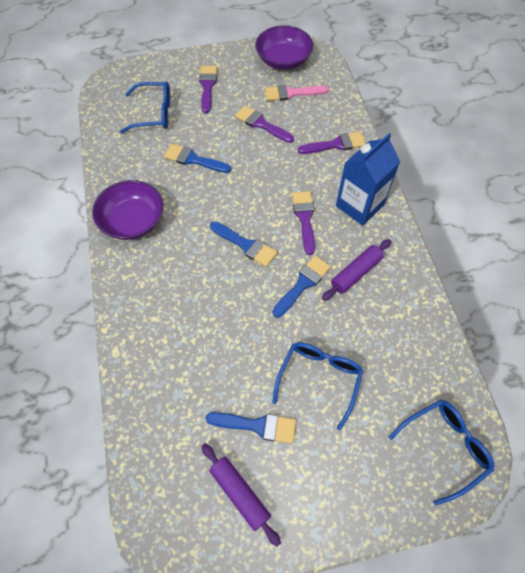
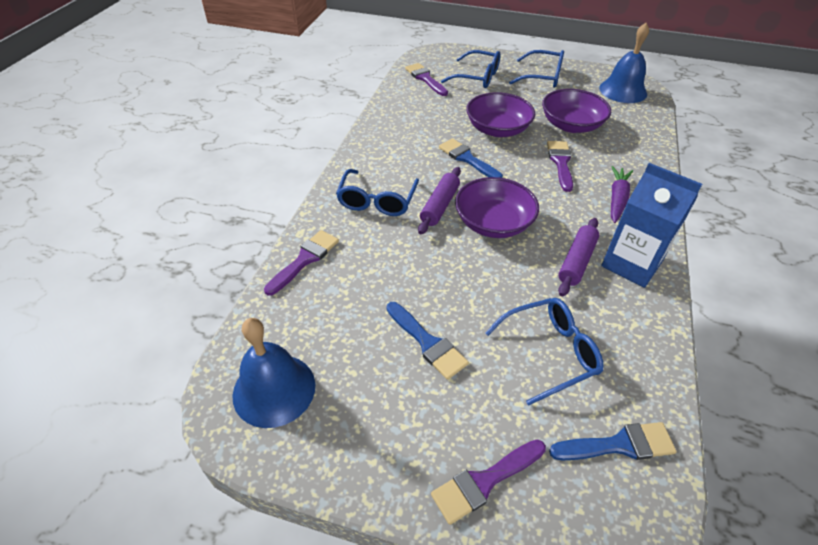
blue bell: 0 -> 2
blue brush: 4 -> 3
blue glasses: 3 -> 4
pink brush: 1 -> 0
purple bowl: 2 -> 3
purple carrot: 0 -> 1

